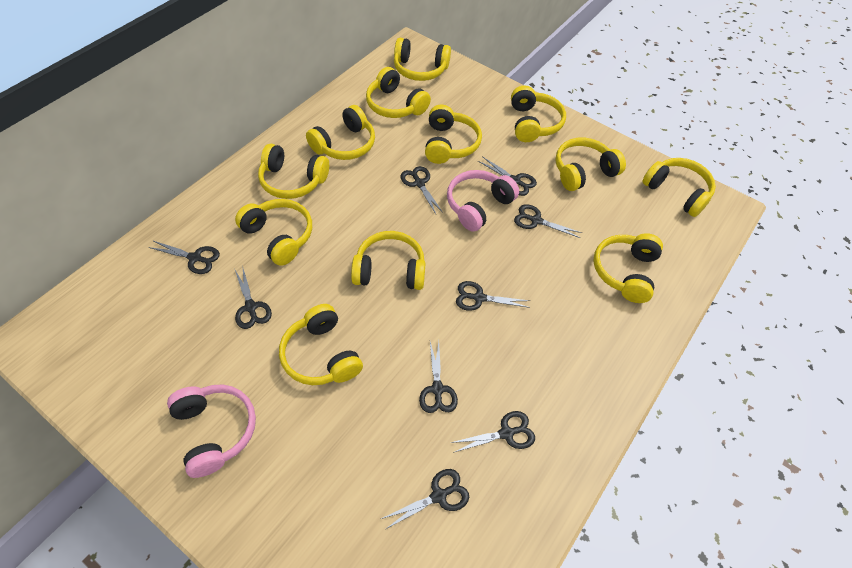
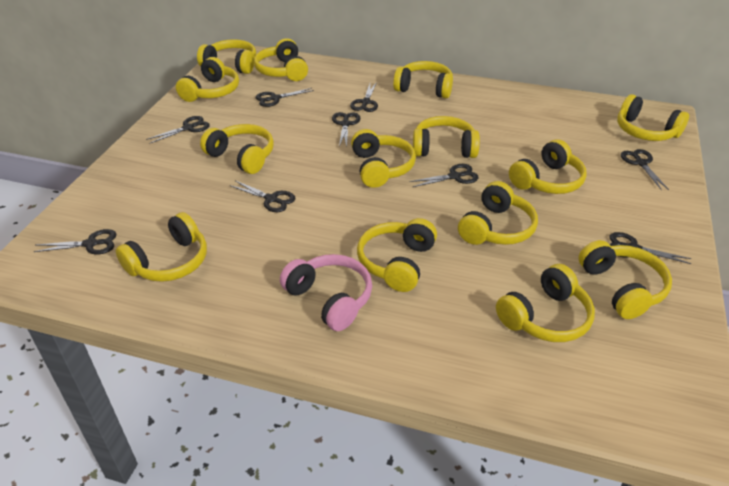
pink headphones: 2 -> 1
yellow headphones: 12 -> 14

